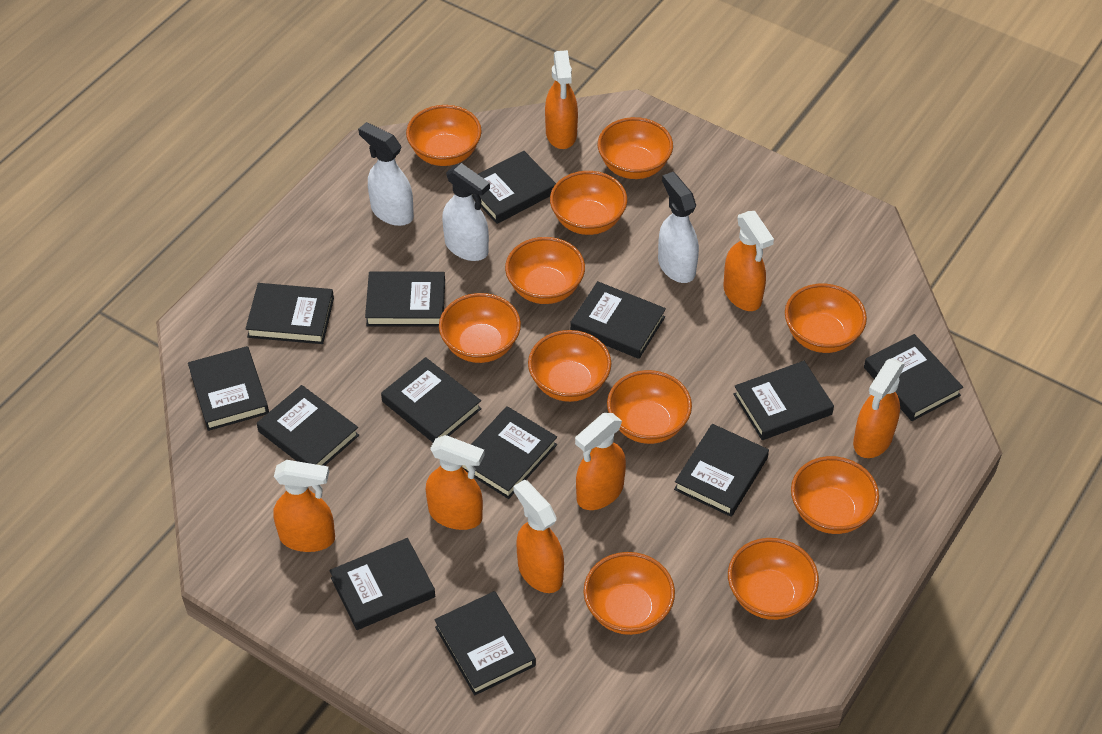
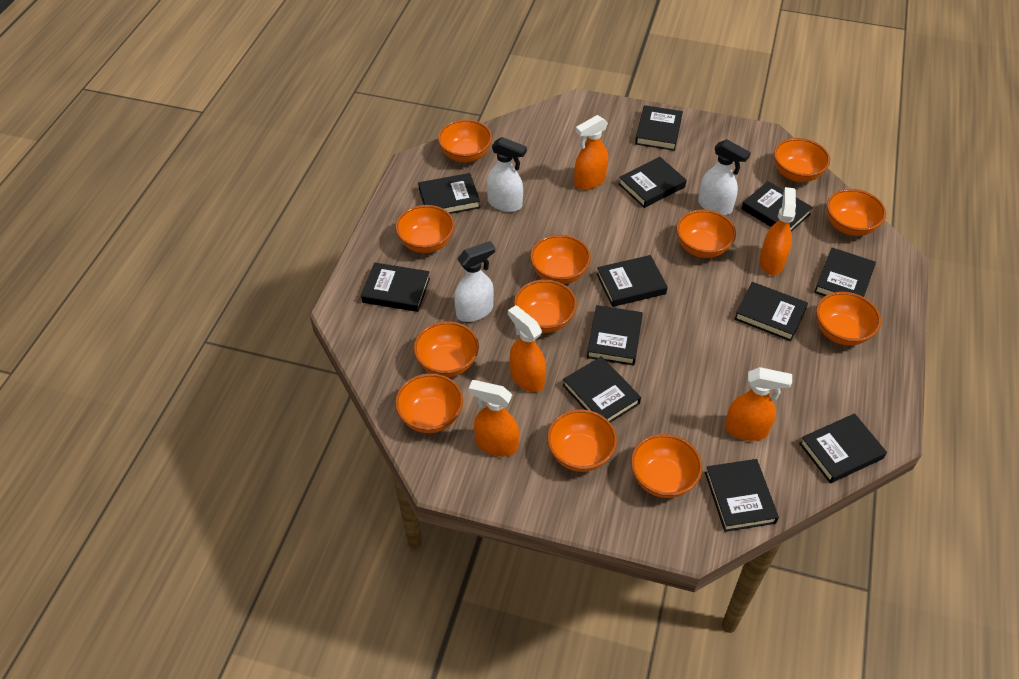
black book: 13 -> 12
orange bowl: 11 -> 12
orange spray bottle: 7 -> 5

